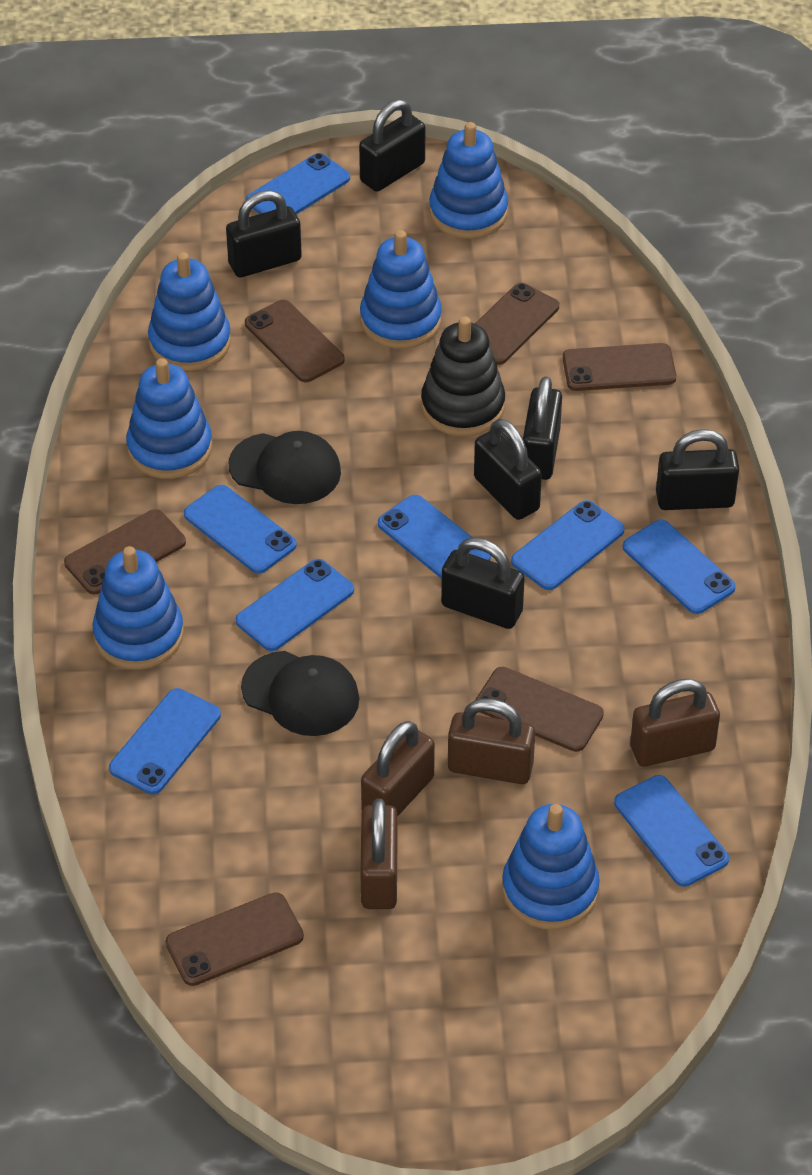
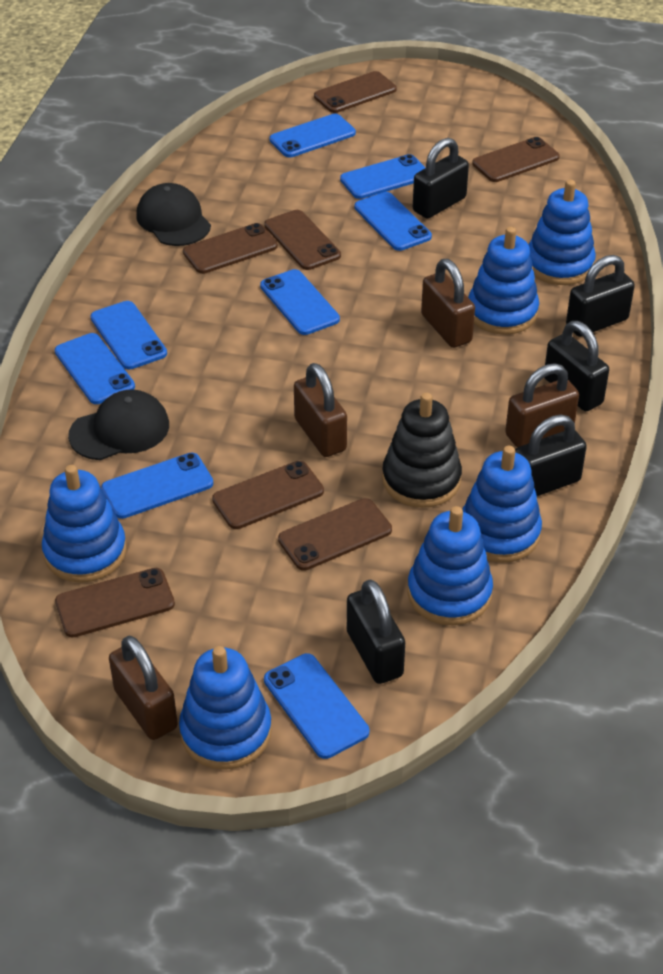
black padlock: 6 -> 5
brown phone: 6 -> 7

